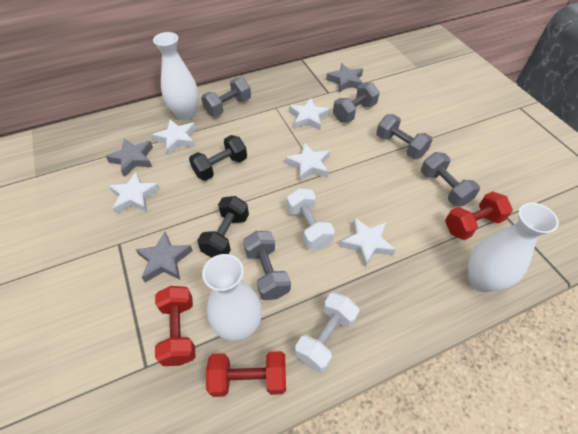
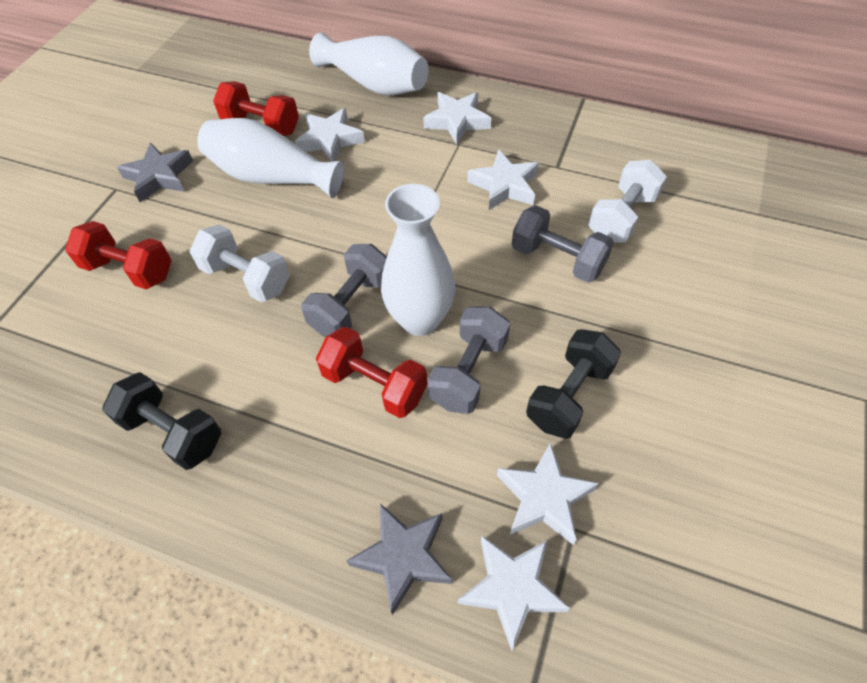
grey dumbbell: 5 -> 3
grey star: 3 -> 2

